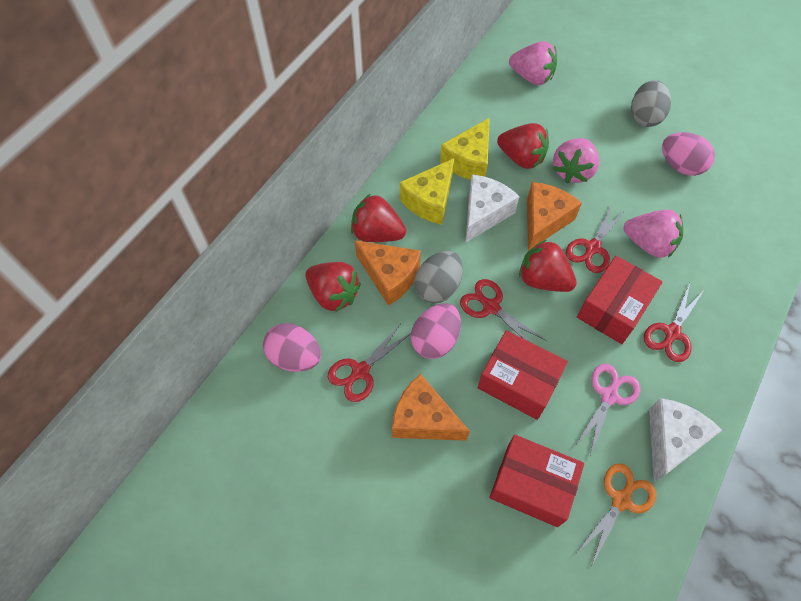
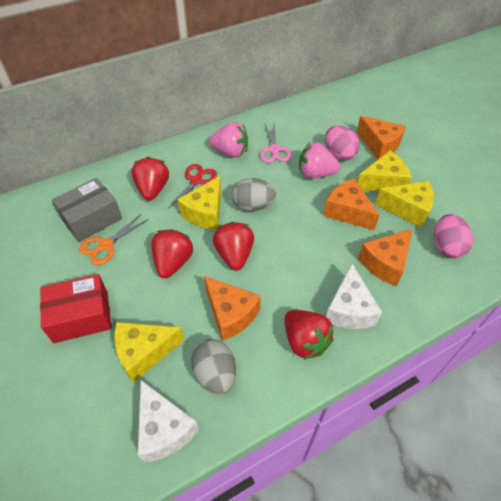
grey box: 0 -> 1
orange cheese: 3 -> 4
pink egg: 3 -> 2
pink strawberry: 3 -> 2
red box: 3 -> 1
red scissors: 4 -> 1
yellow cheese: 2 -> 4

